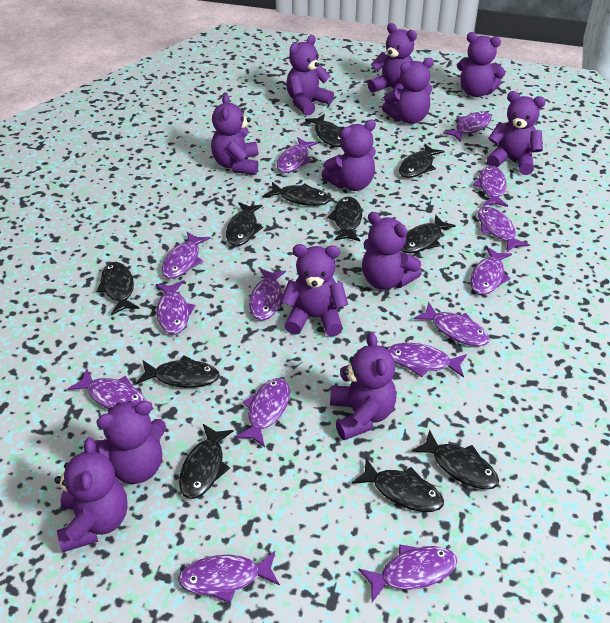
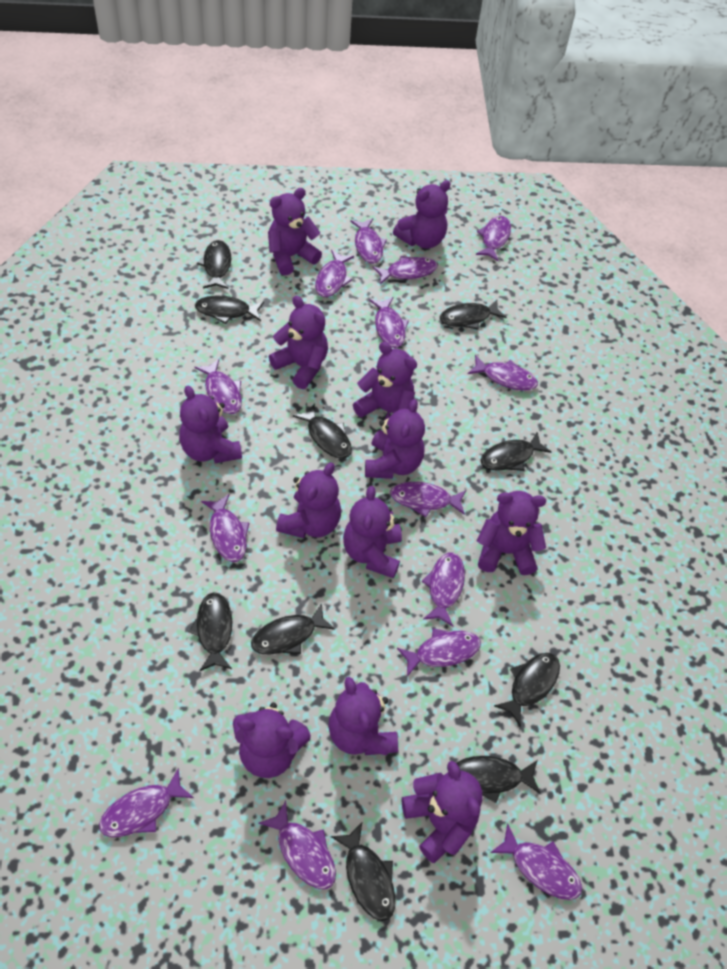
black fish: 11 -> 10

